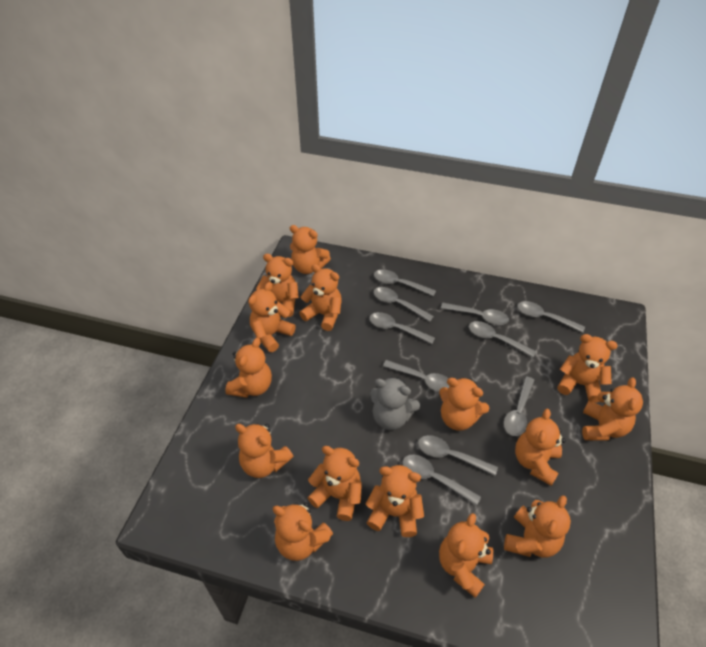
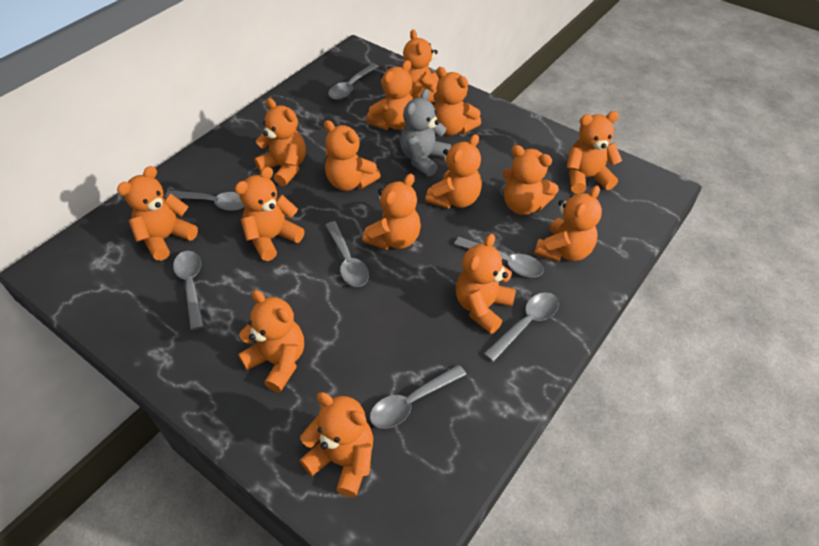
grey spoon: 10 -> 7

